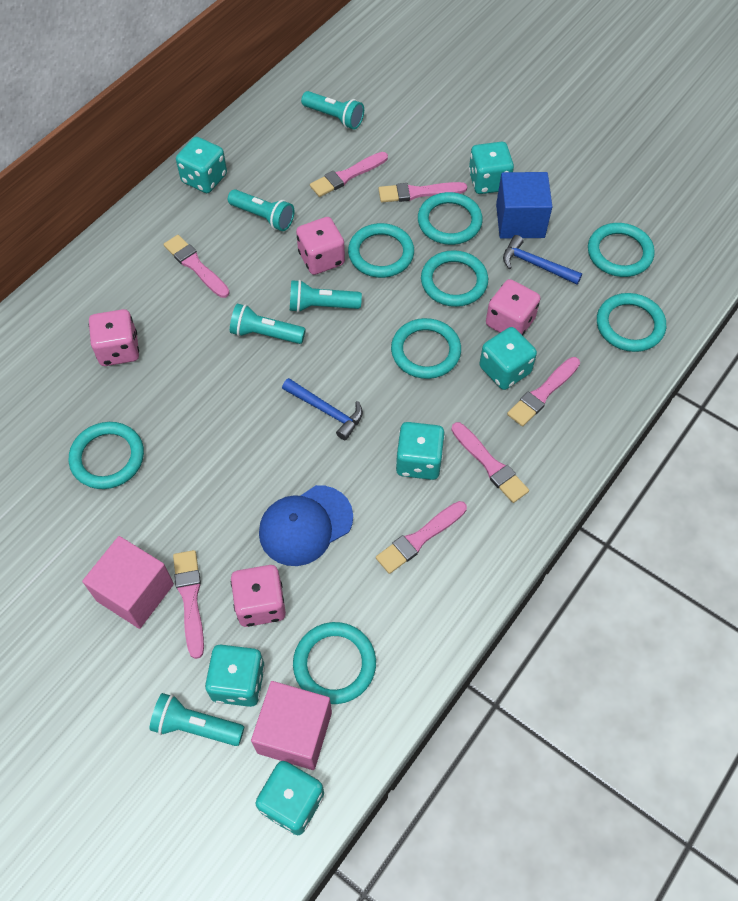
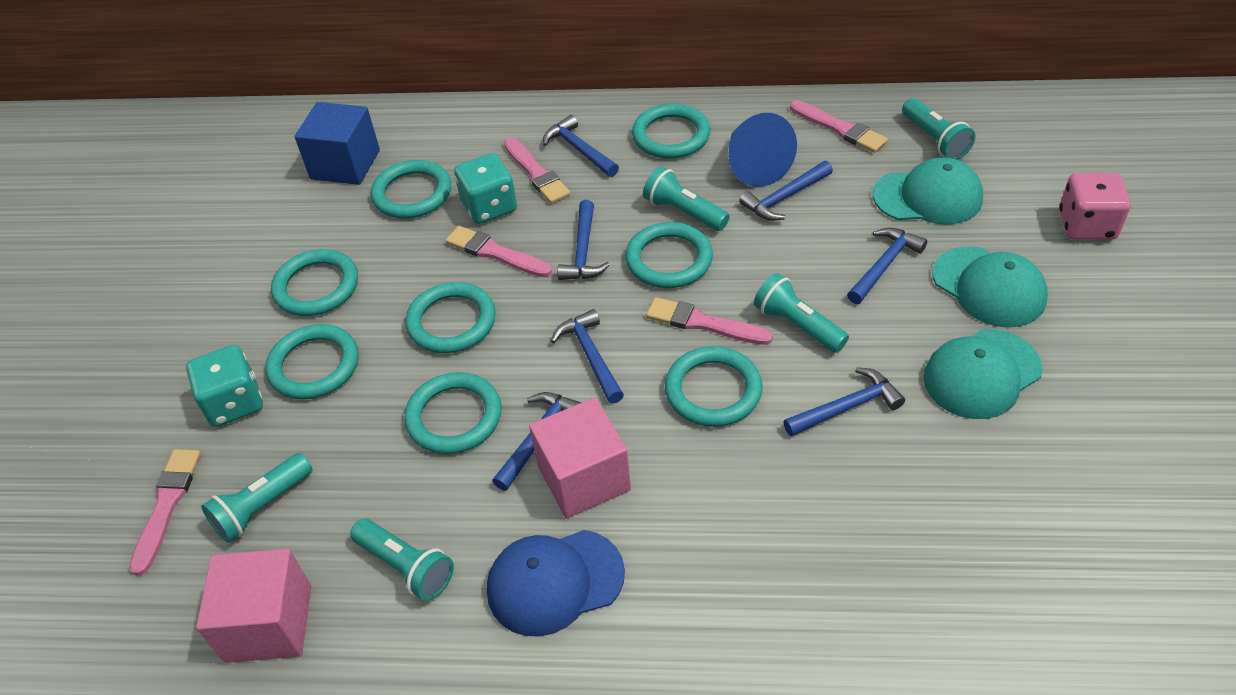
blue cone: 0 -> 1
blue hammer: 2 -> 7
pink brush: 7 -> 5
pink dice: 4 -> 1
turquoise cap: 0 -> 3
turquoise dice: 6 -> 2

